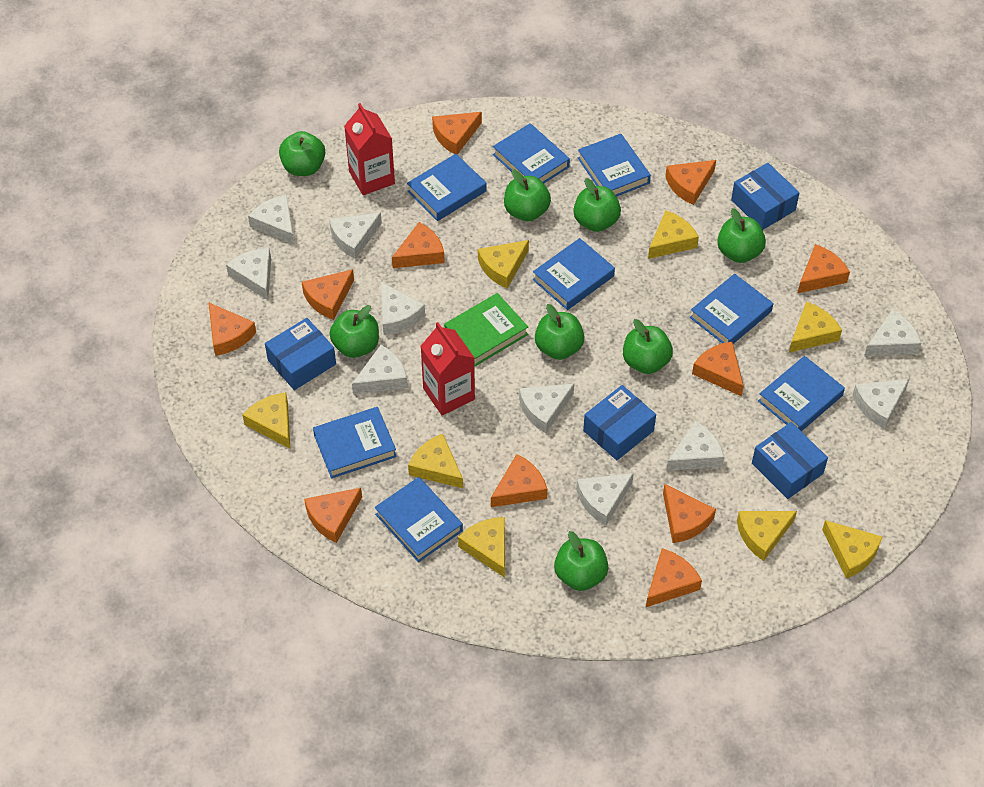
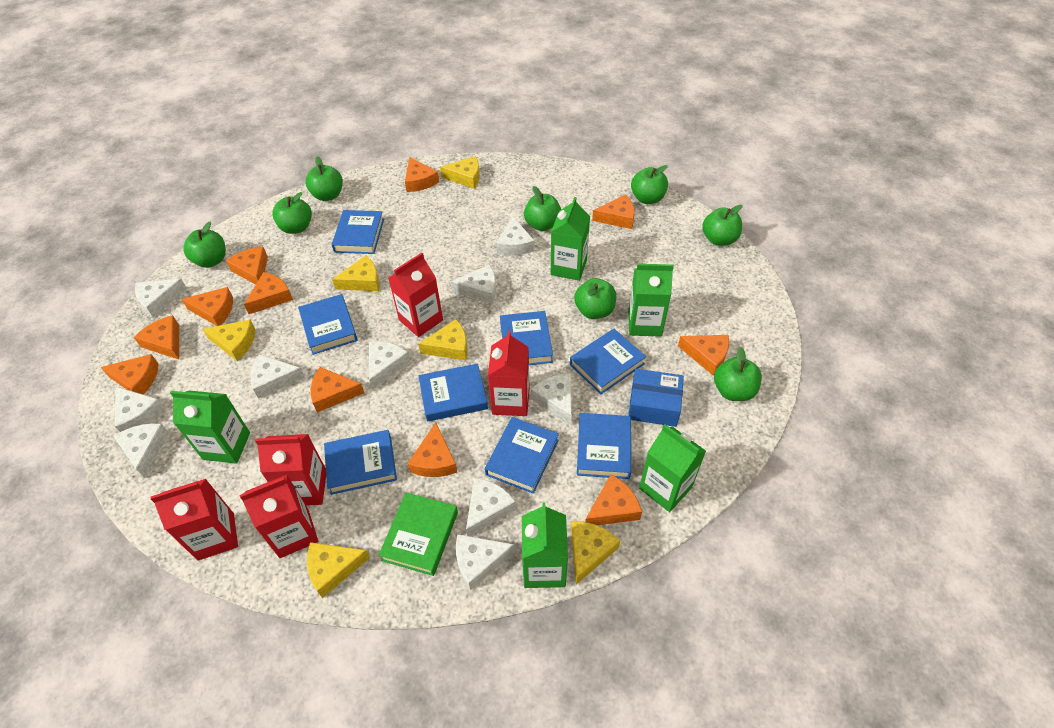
blue box: 4 -> 1
green carton: 0 -> 5
red carton: 2 -> 5
yellow cheese: 8 -> 6

